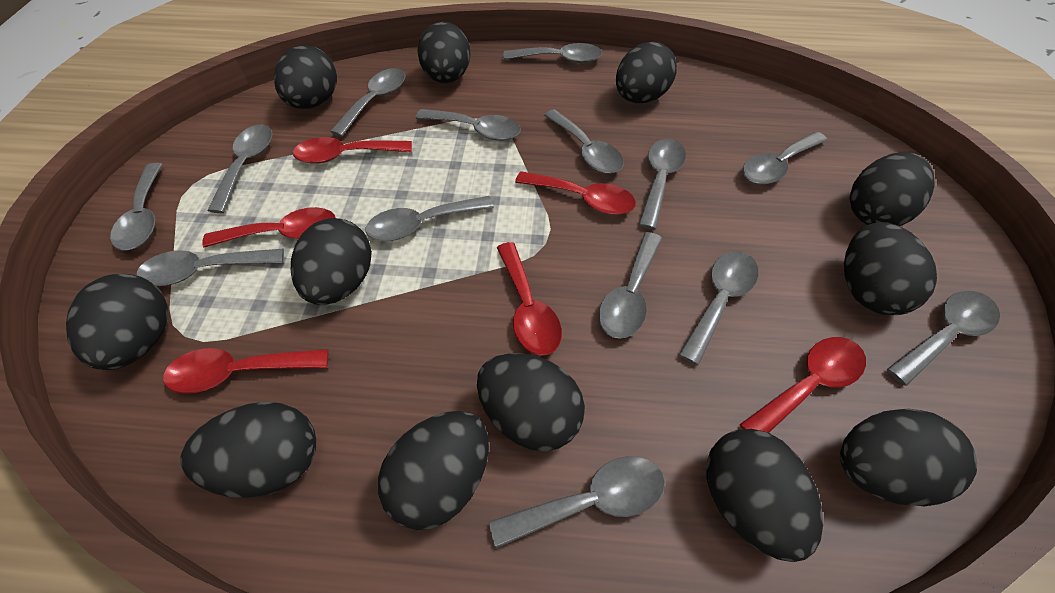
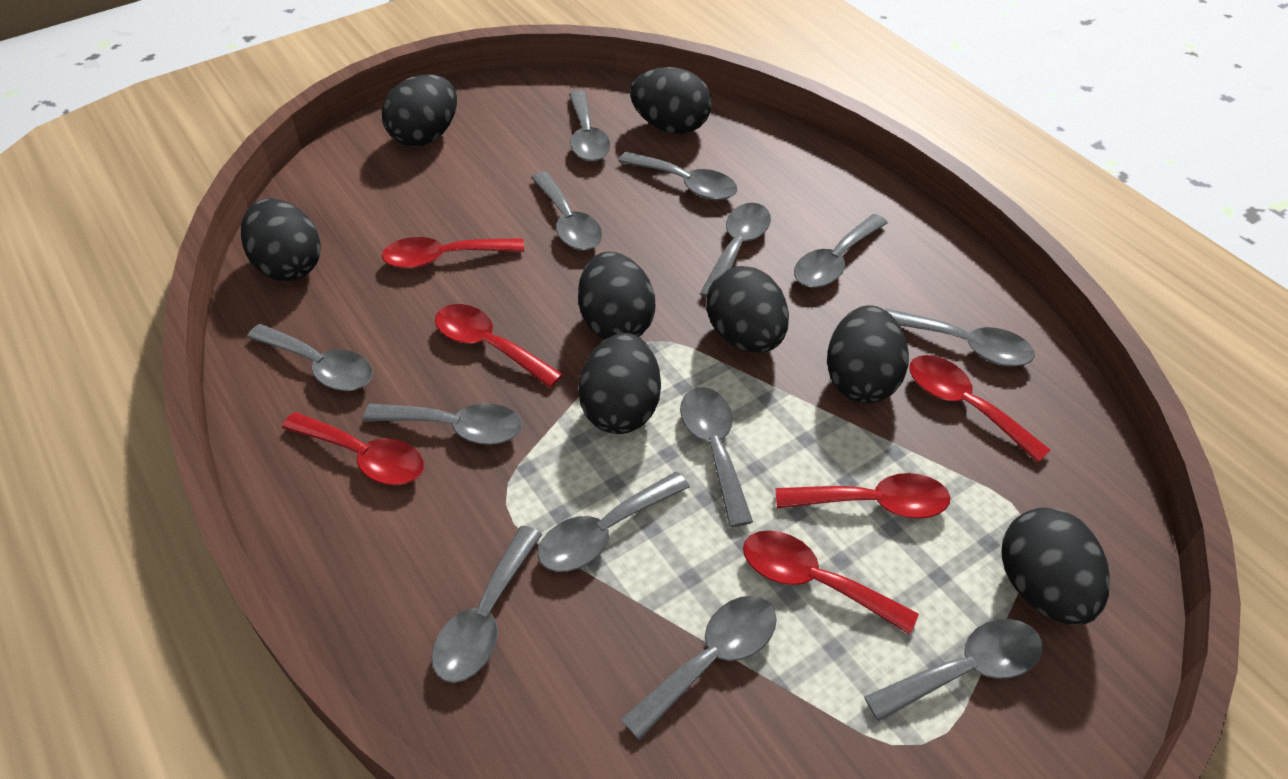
black egg: 12 -> 8
grey spoon: 14 -> 13

